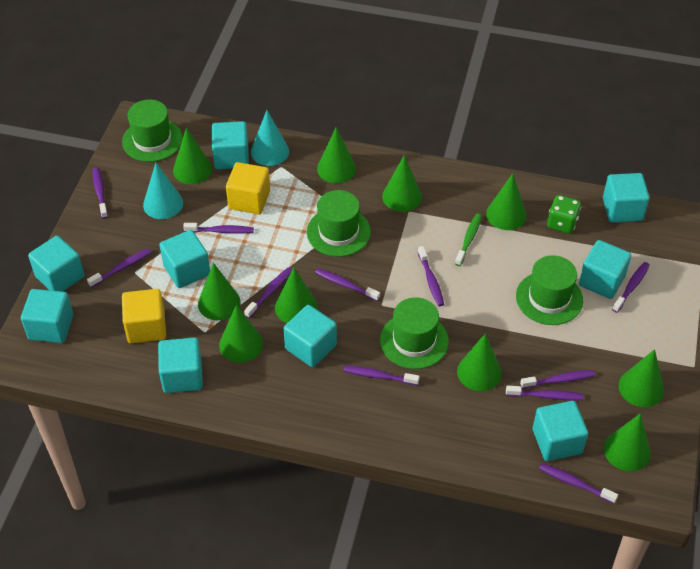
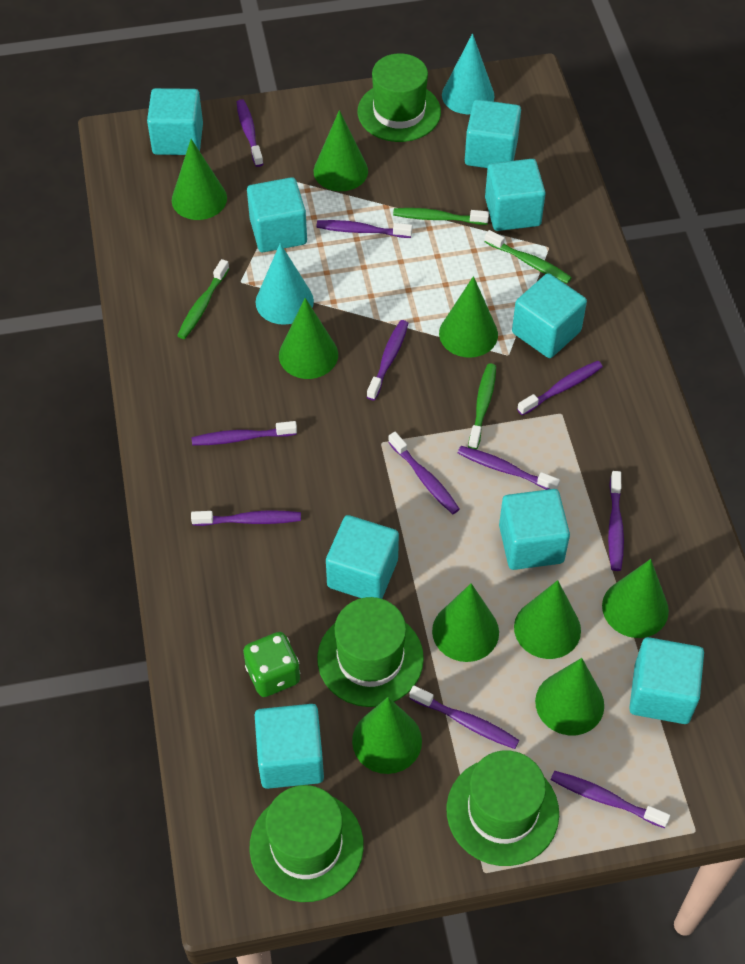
green cone: 10 -> 9
green toothbrush: 1 -> 4
yellow cube: 2 -> 0

